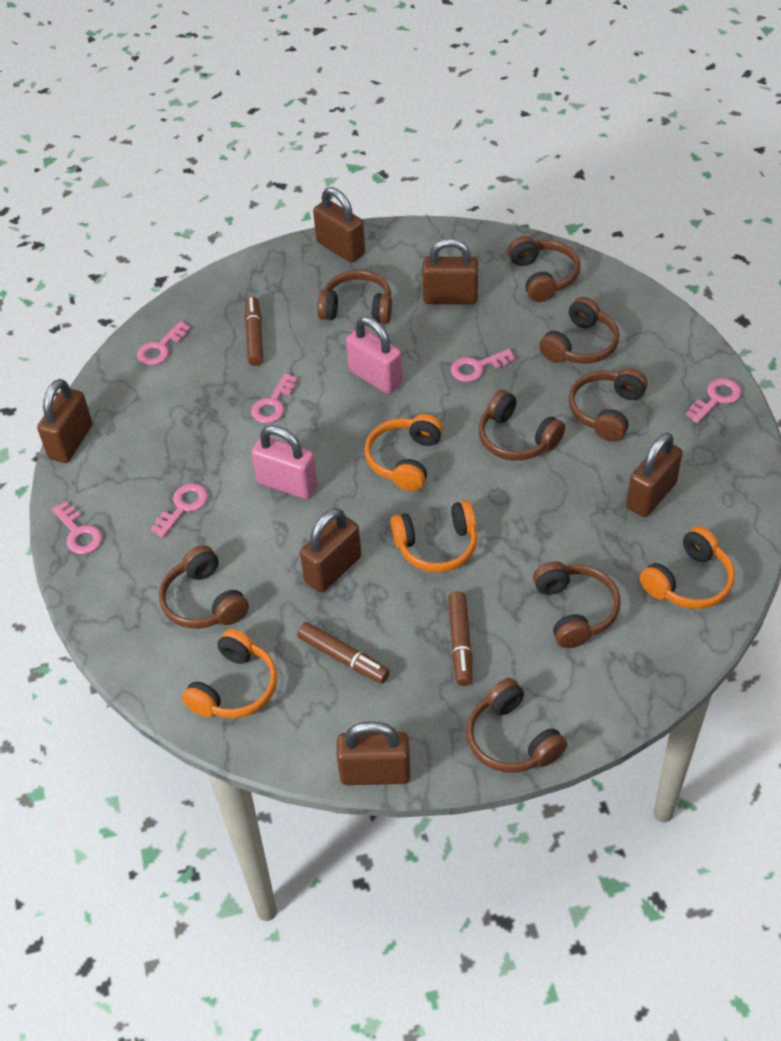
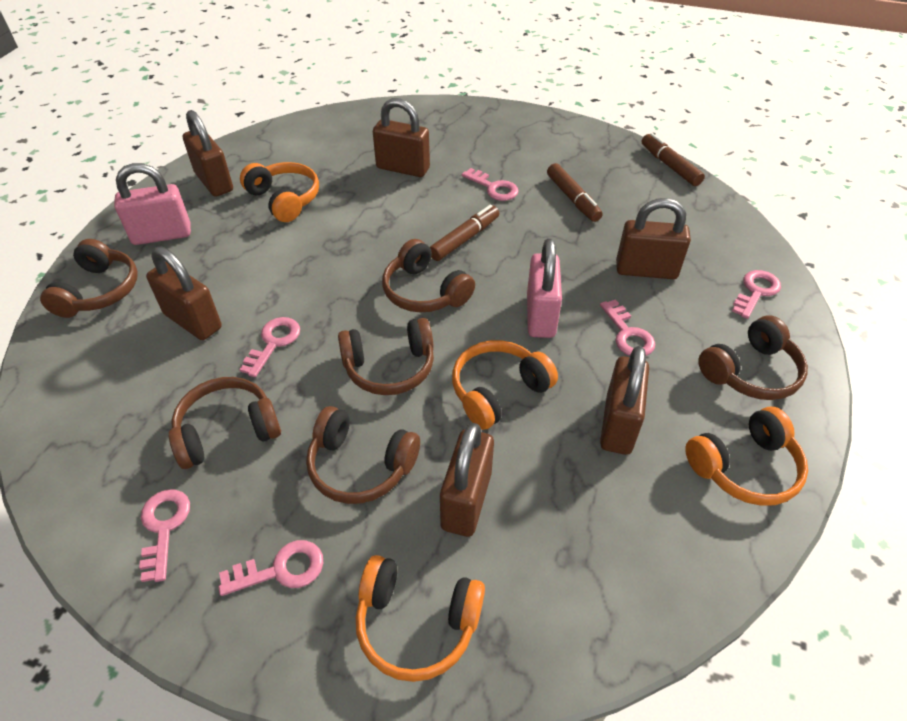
brown headphones: 8 -> 6

